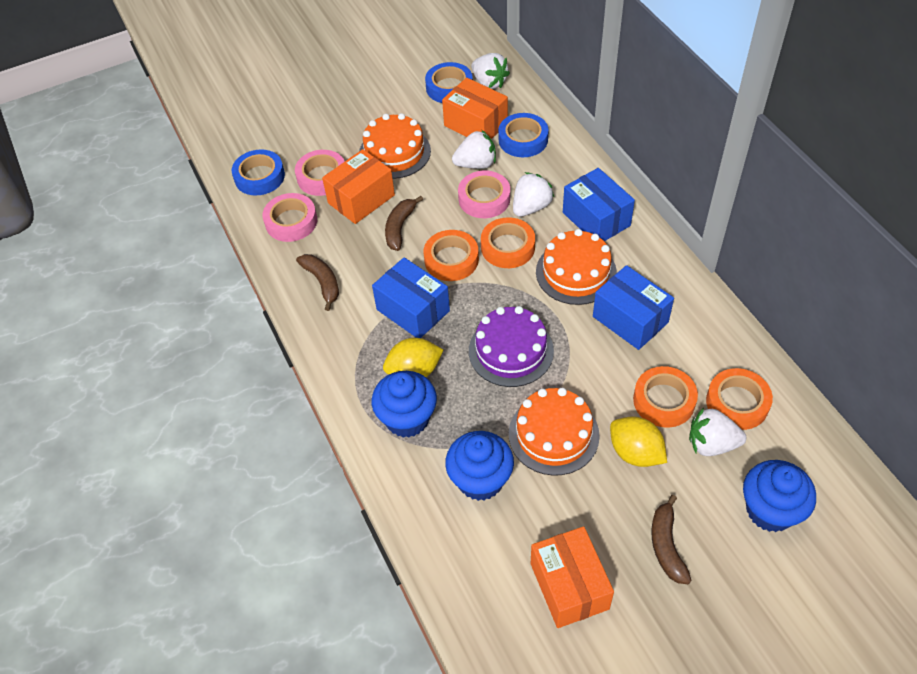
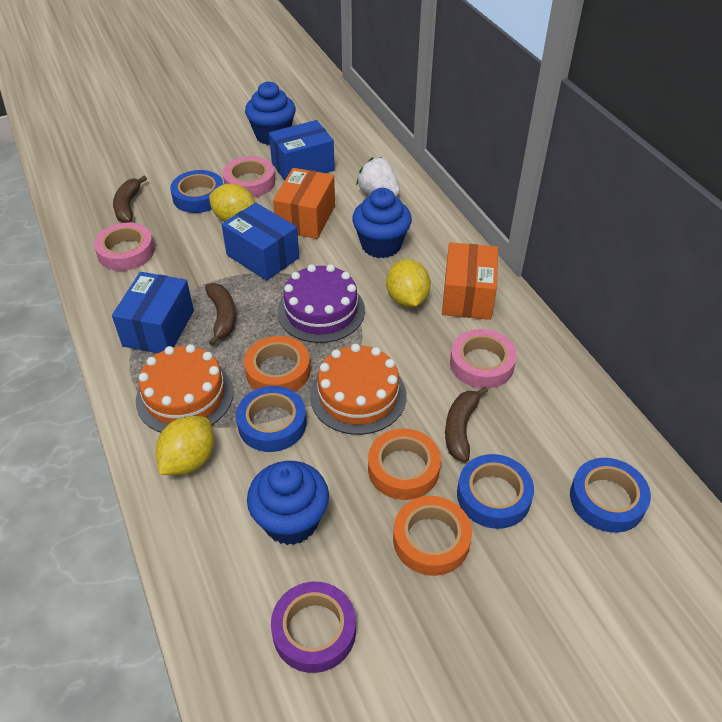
blue tape: 3 -> 4
orange box: 3 -> 2
orange cake: 3 -> 2
orange tape: 4 -> 3
purple tape: 0 -> 1
white strawberry: 4 -> 1
yellow lemon: 2 -> 3

